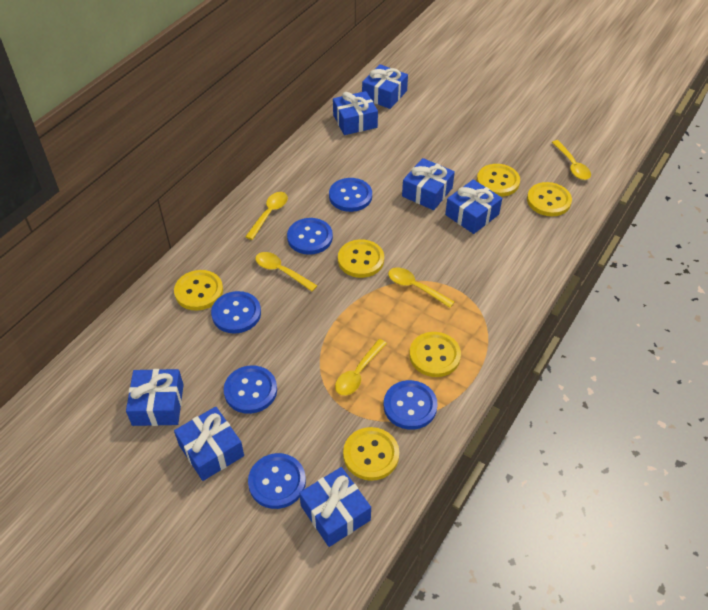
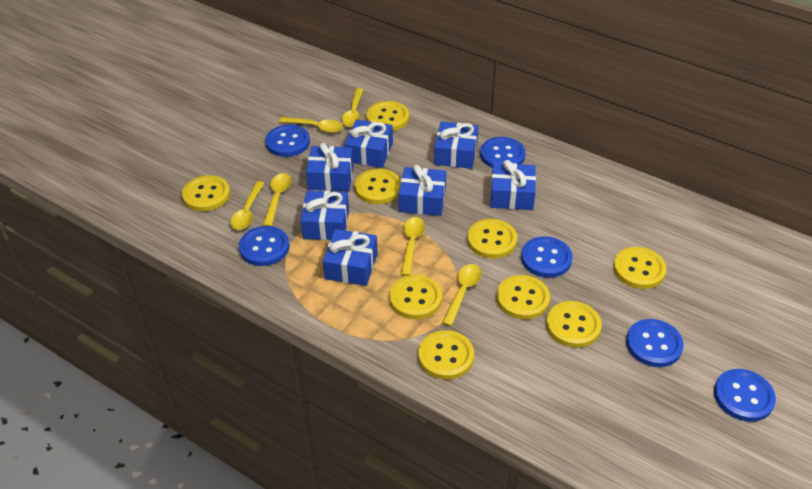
yellow button: 6 -> 9
yellow spoon: 5 -> 6

